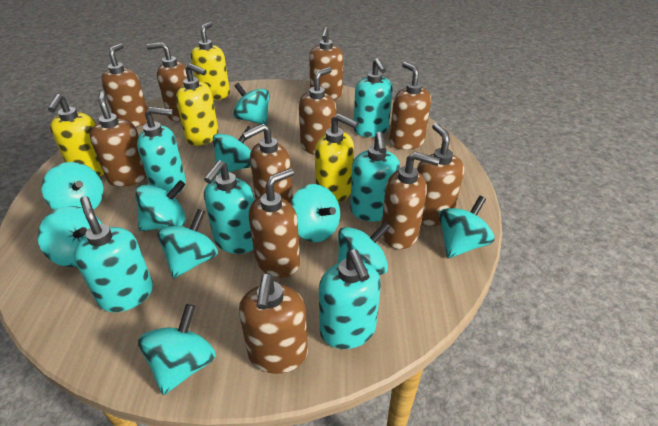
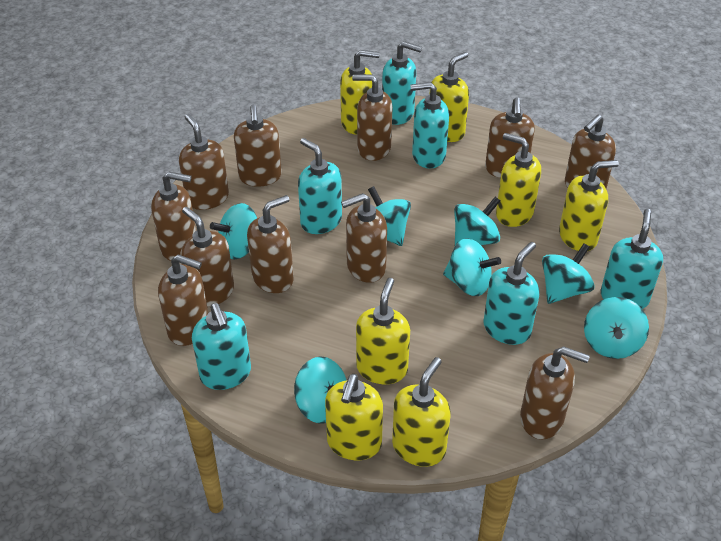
turquoise spinning top: 10 -> 7
yellow soap dispenser: 4 -> 7

